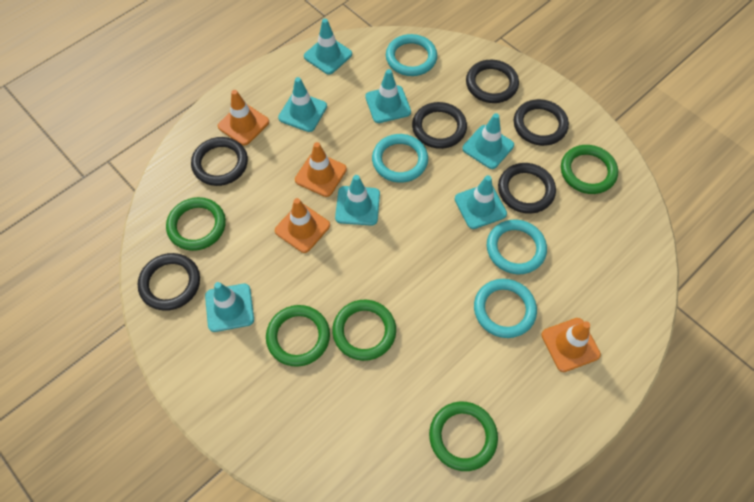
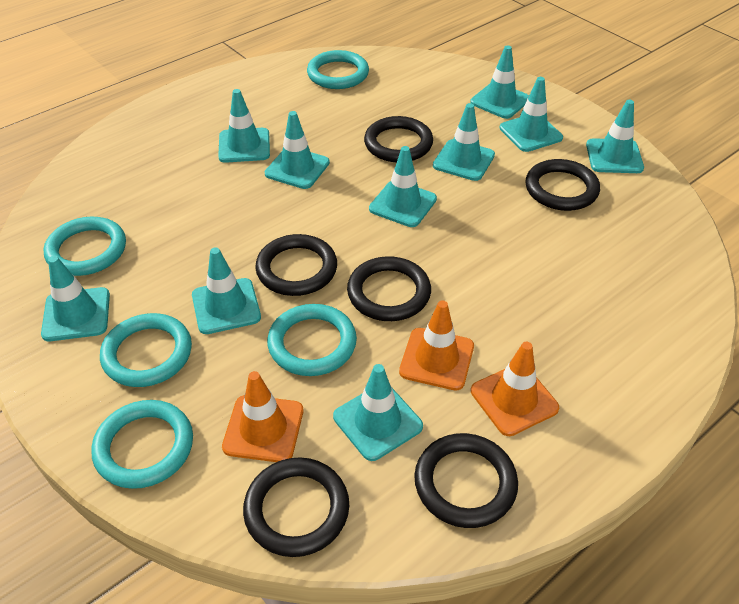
green ring: 5 -> 0
orange traffic cone: 4 -> 3
turquoise ring: 4 -> 5
turquoise traffic cone: 7 -> 10

